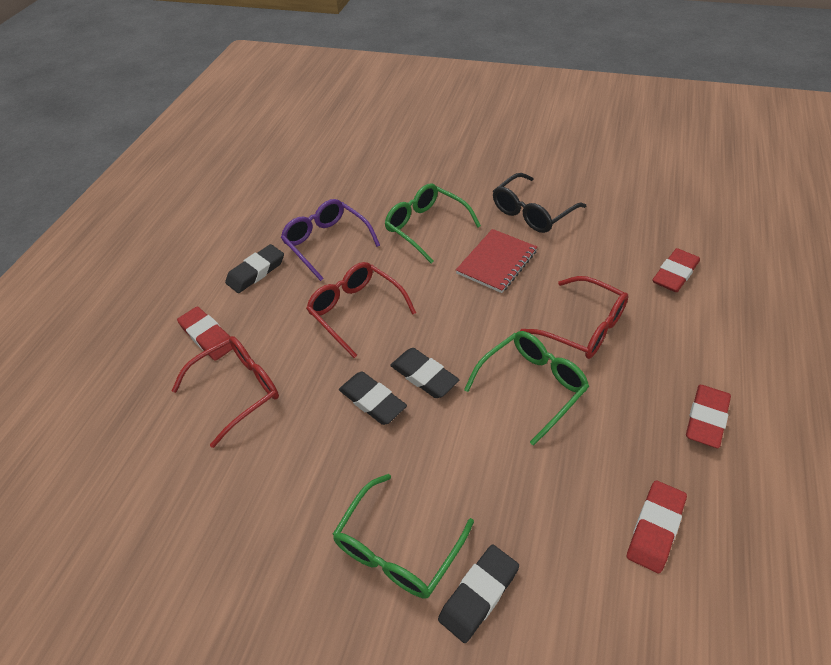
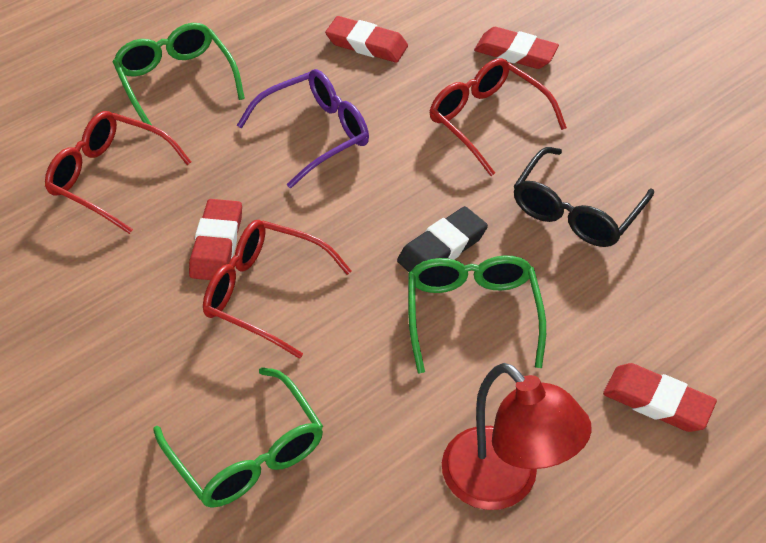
black eraser: 4 -> 1
red lamp: 0 -> 1
red notebook: 1 -> 0

